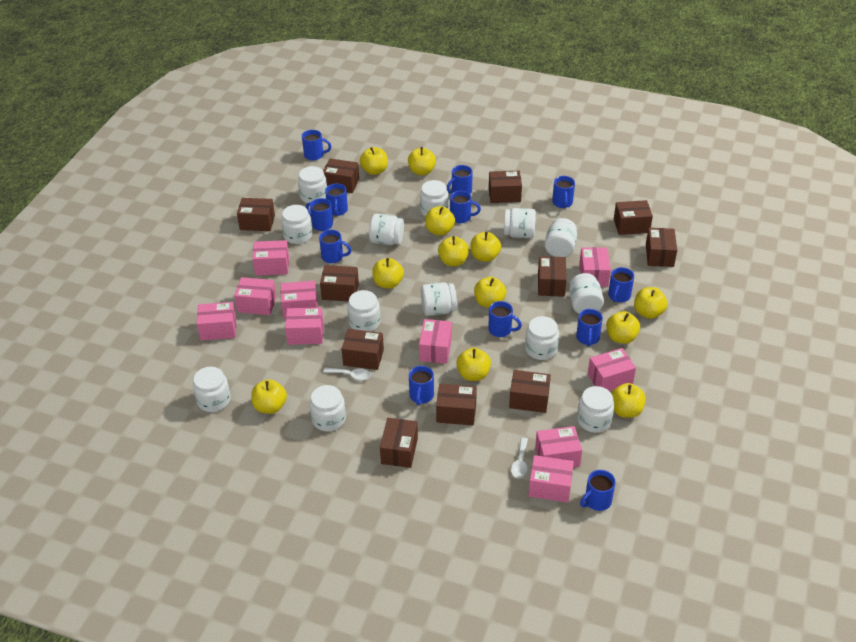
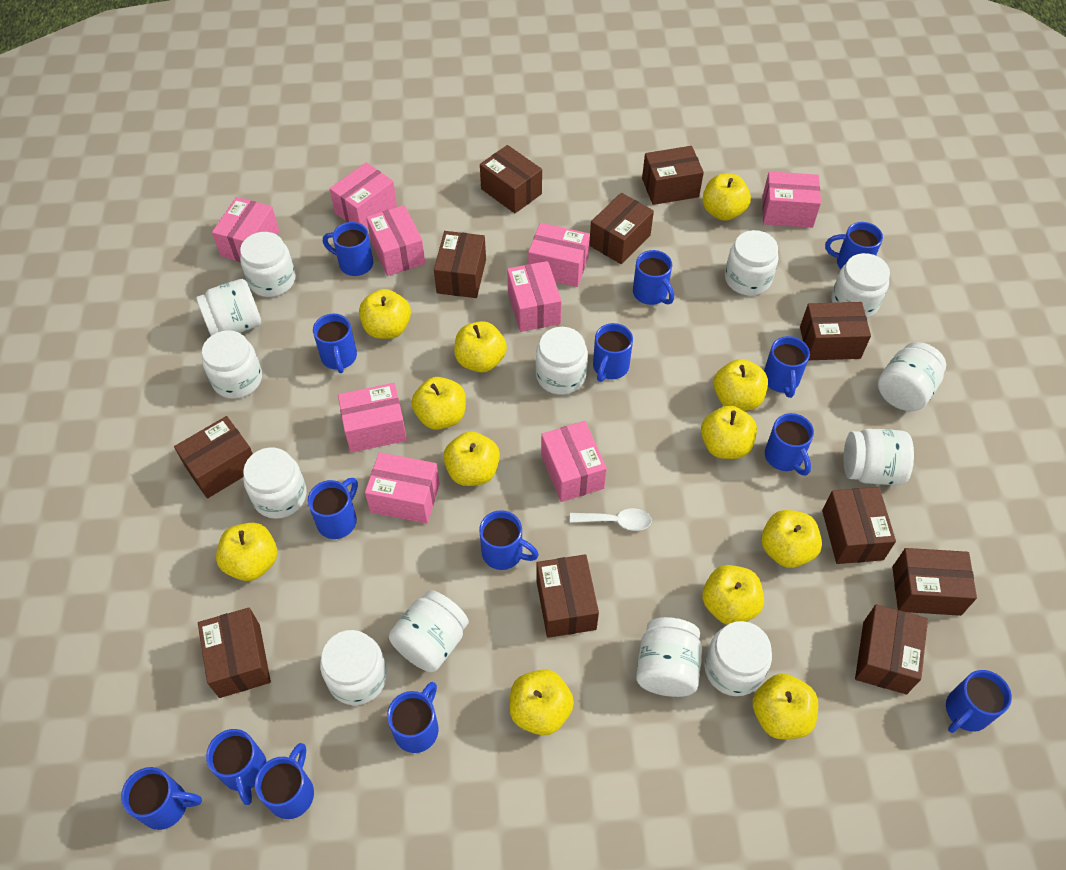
blue mug: 12 -> 14
pink box: 10 -> 9
white spoon: 2 -> 1

